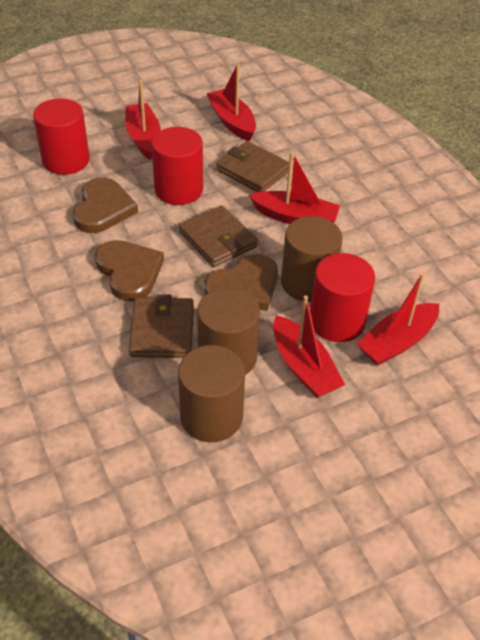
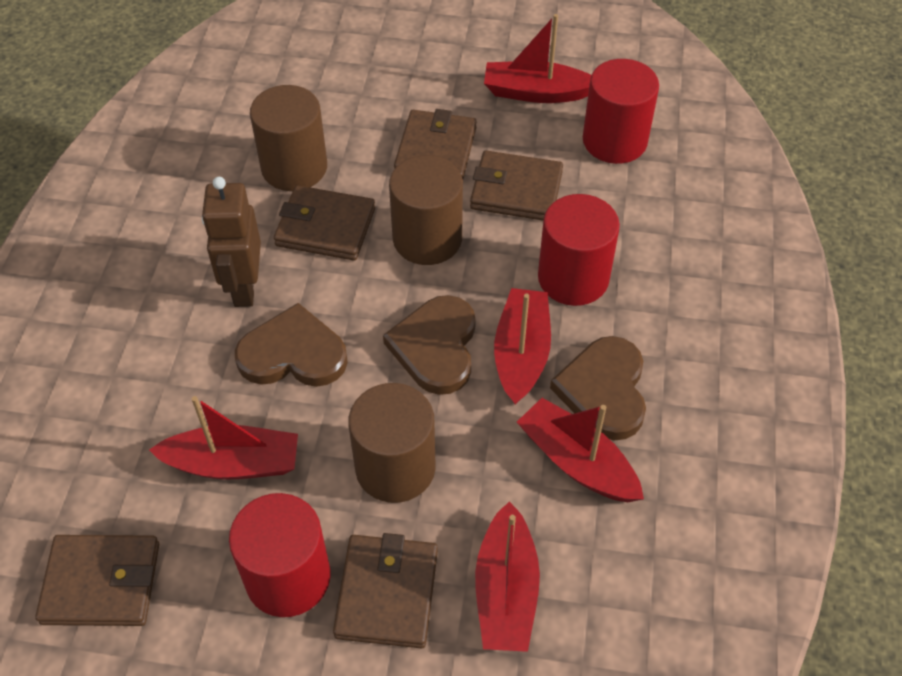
brown robot: 0 -> 1
brown wallet: 3 -> 5

